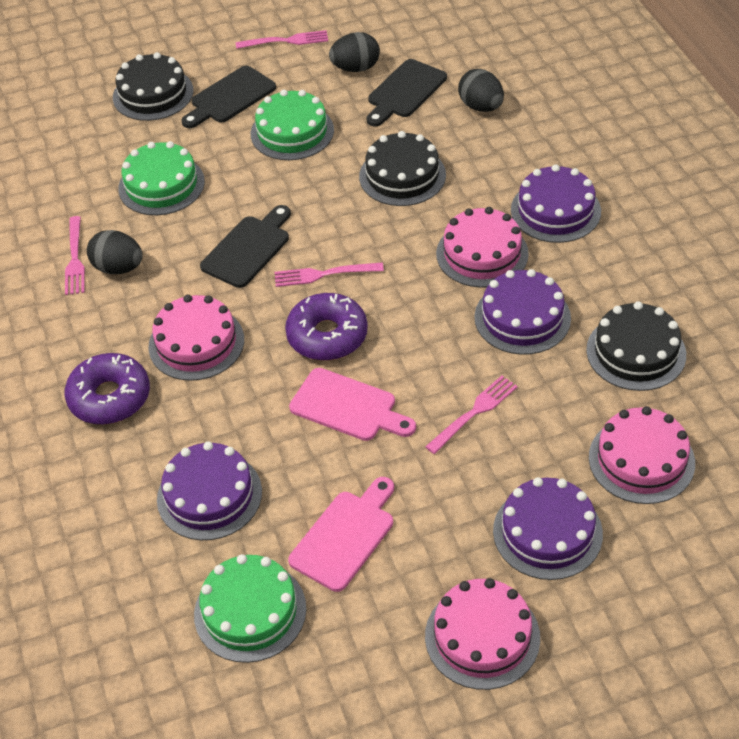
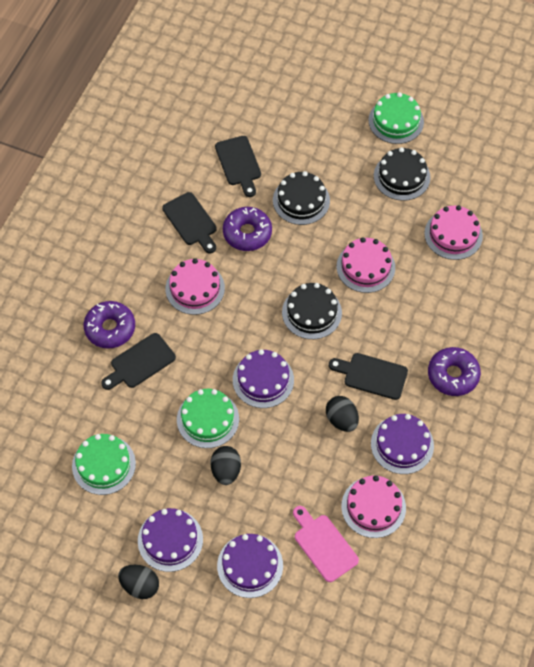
black cutting board: 3 -> 4
pink cutting board: 2 -> 1
pink fork: 4 -> 0
purple donut: 2 -> 3

